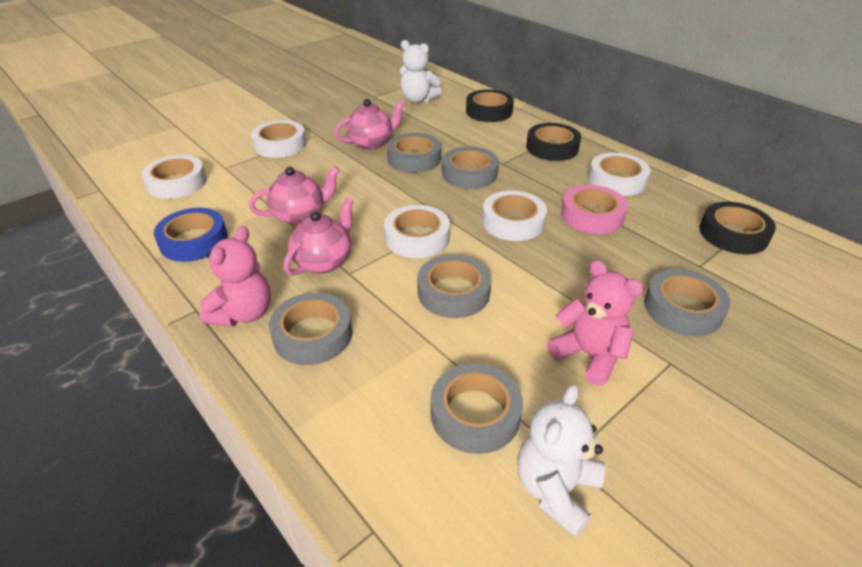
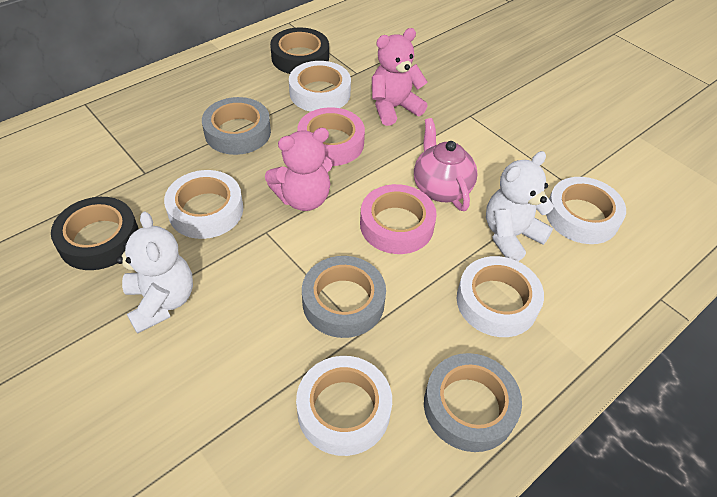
black tape: 3 -> 2
blue tape: 1 -> 0
grey tape: 6 -> 3
pink tape: 1 -> 2
pink teapot: 3 -> 1

